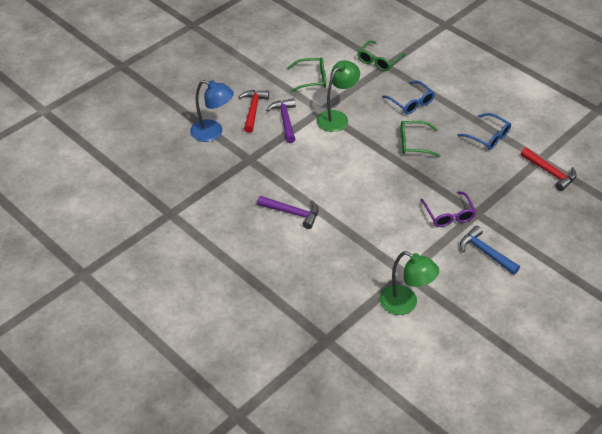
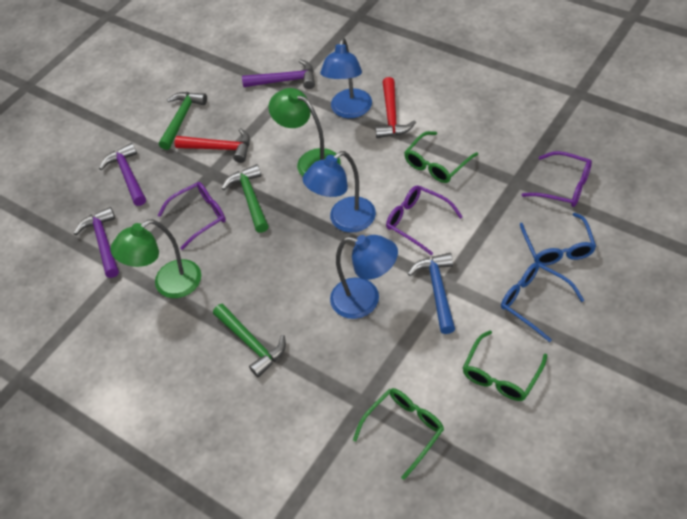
blue lamp: 1 -> 3
green hammer: 0 -> 3
purple glasses: 1 -> 3
purple hammer: 2 -> 3

